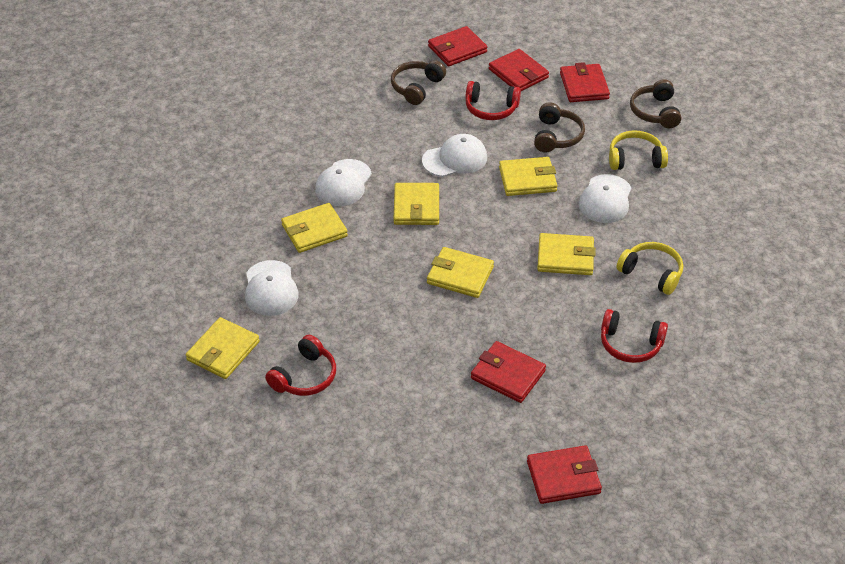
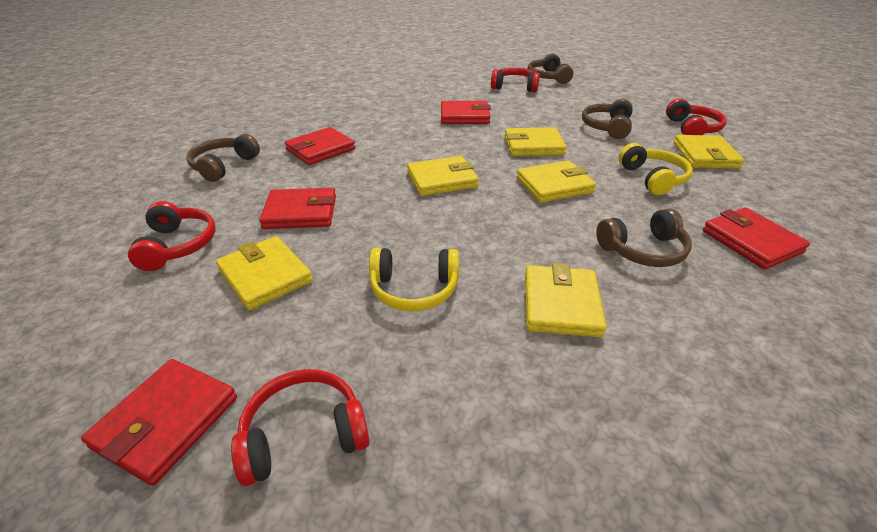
brown headphones: 3 -> 4
red headphones: 3 -> 4
white cap: 4 -> 0

